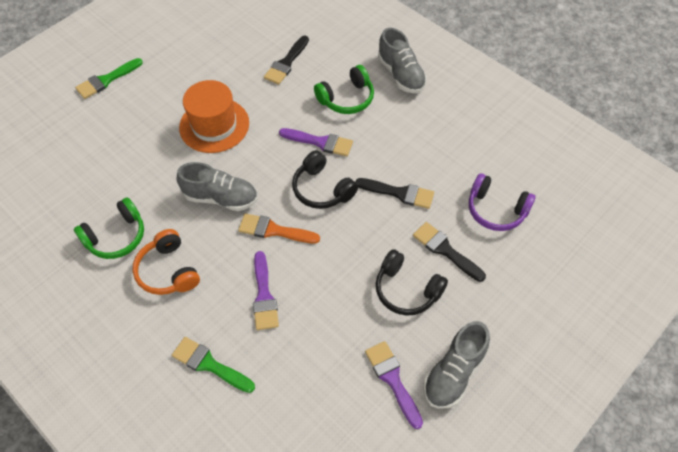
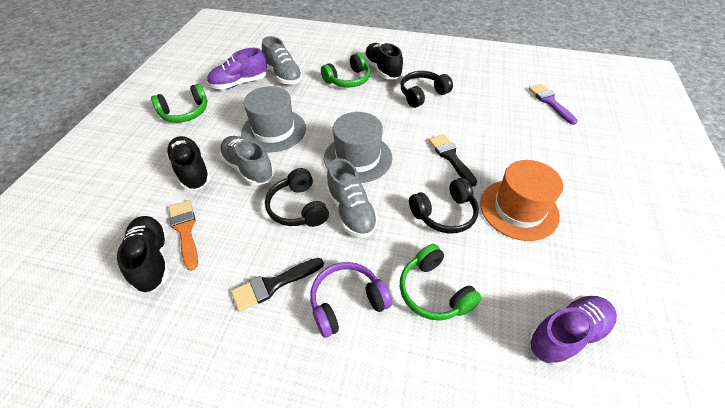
black brush: 3 -> 2
black headphones: 2 -> 3
black shoe: 0 -> 3
green brush: 2 -> 0
green headphones: 2 -> 3
grey hat: 0 -> 2
orange headphones: 1 -> 0
purple brush: 3 -> 1
purple shoe: 0 -> 2

